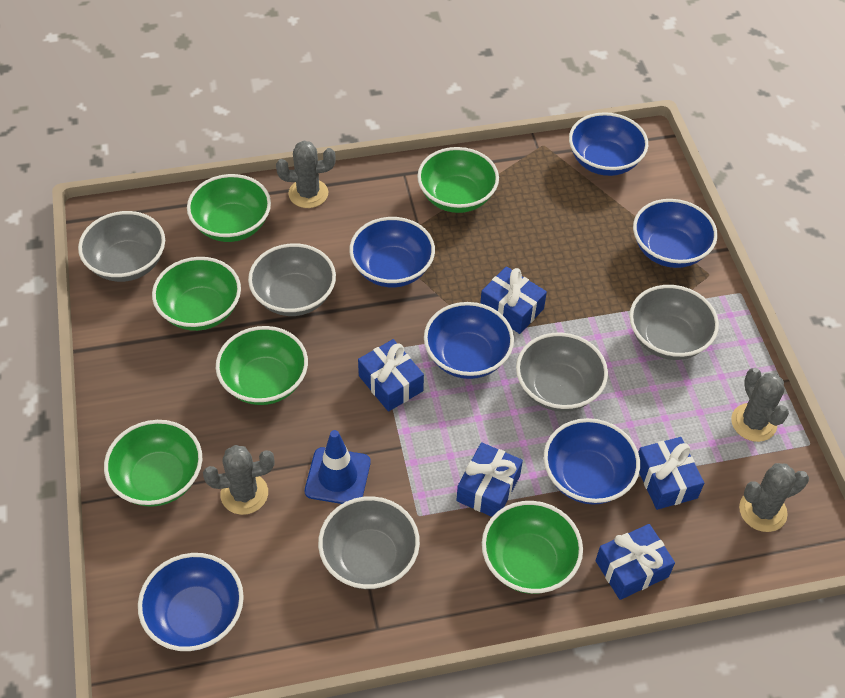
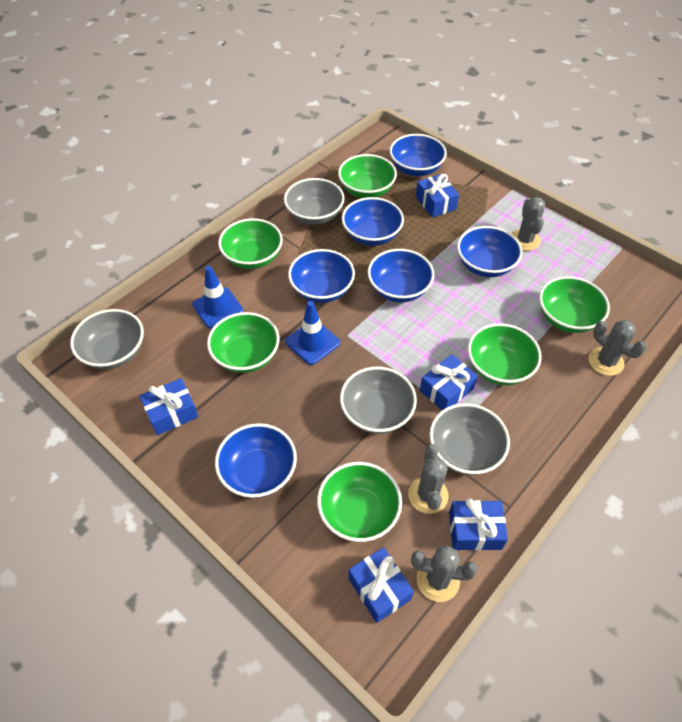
blue traffic cone: 1 -> 2
grey bowl: 5 -> 4

